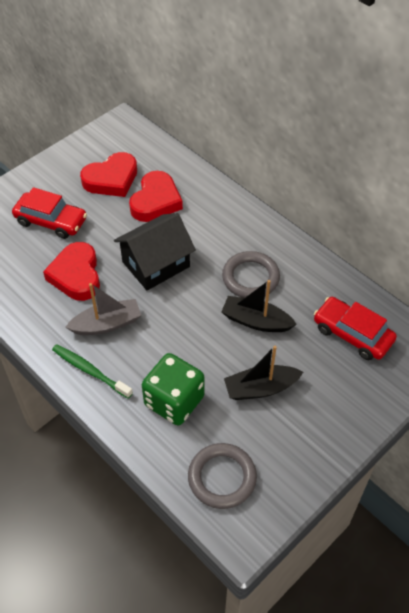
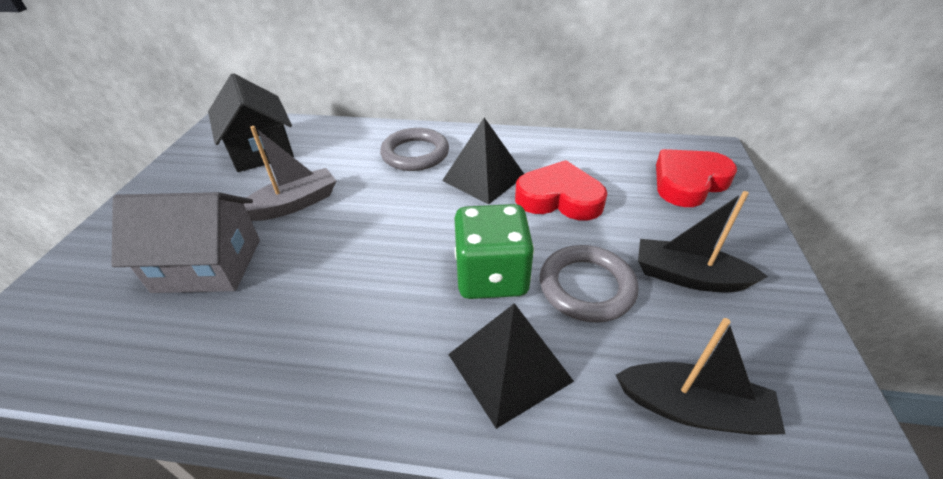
black pyramid: 0 -> 2
green toothbrush: 1 -> 0
grey house: 0 -> 1
red car: 2 -> 0
red heart: 3 -> 2

